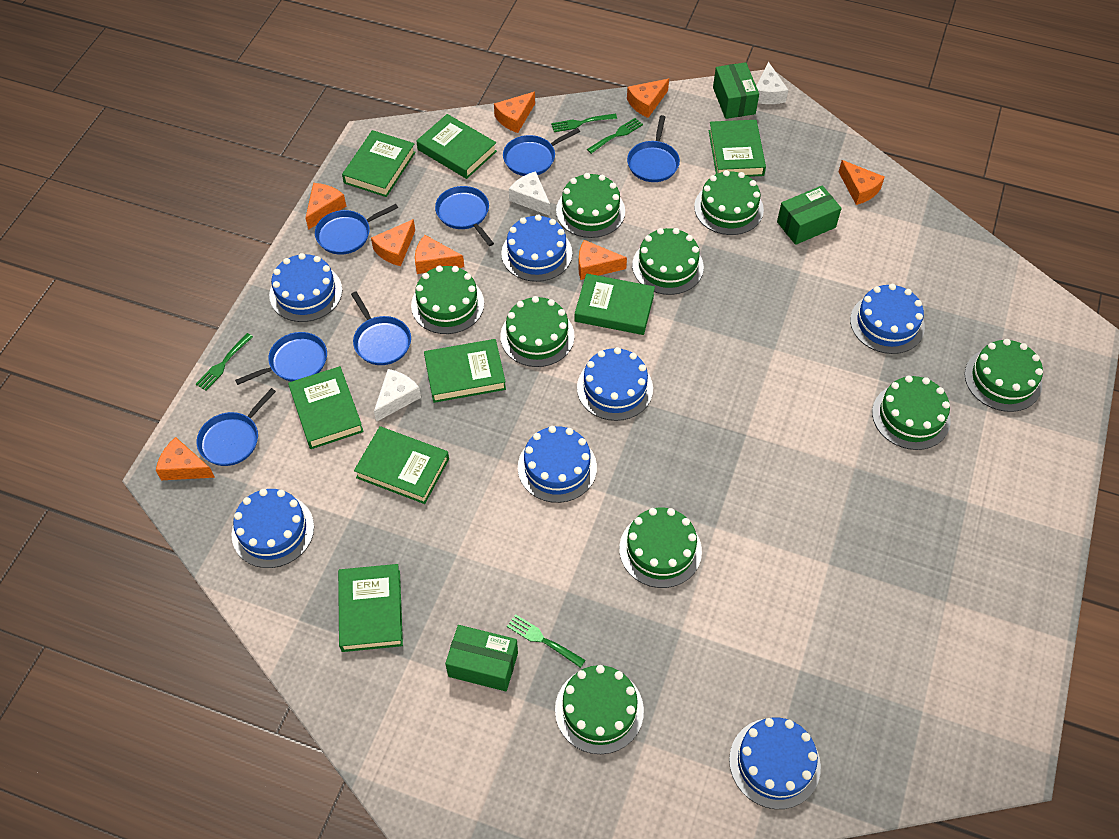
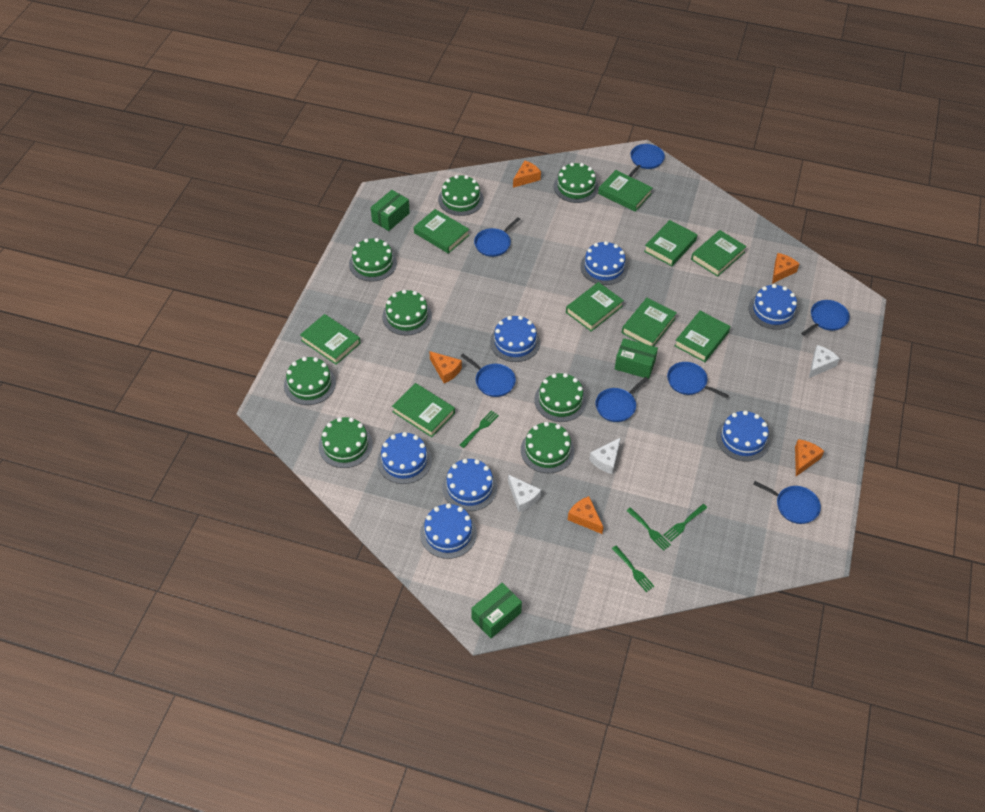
green book: 8 -> 9
green cake: 9 -> 8
orange cheese: 8 -> 5

